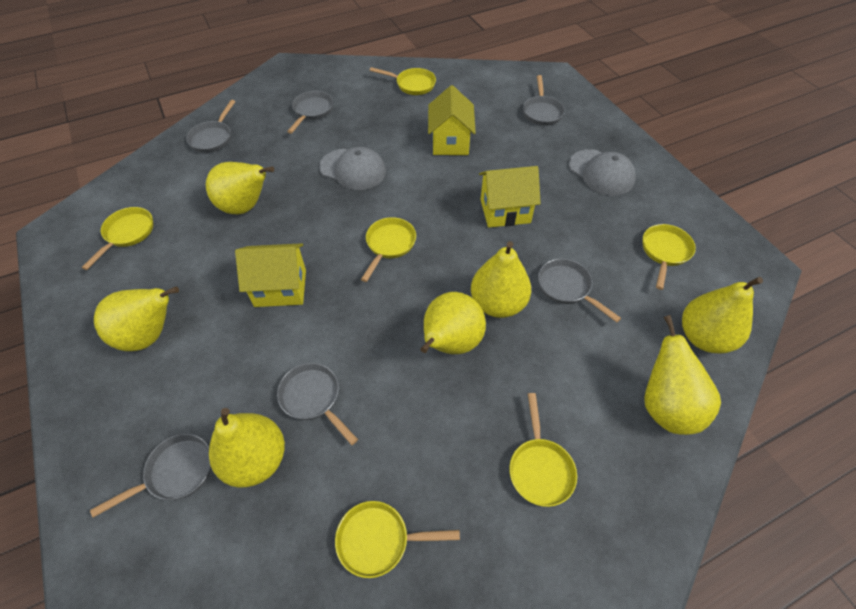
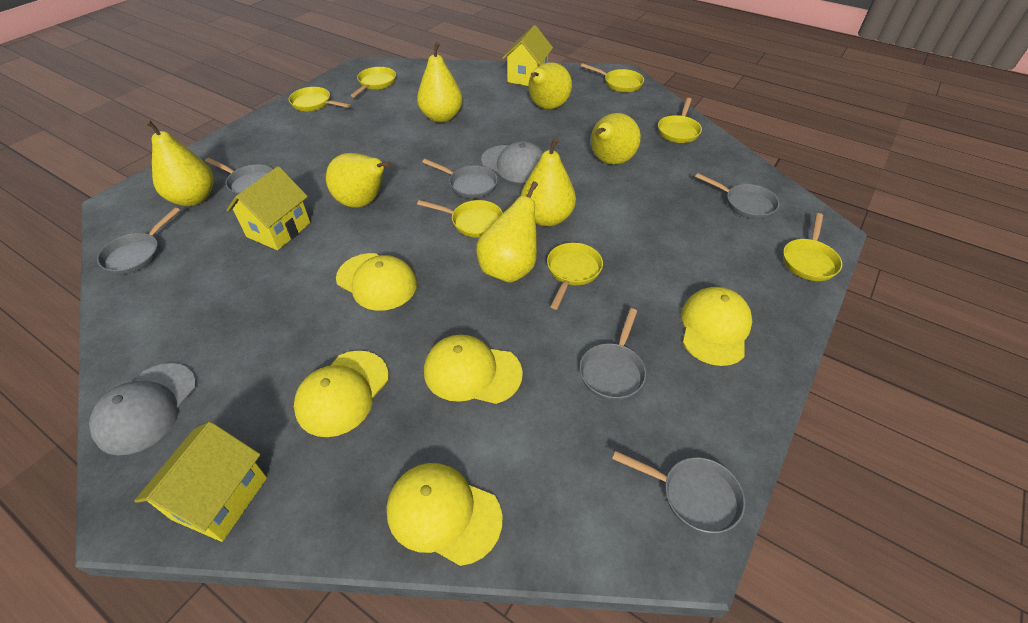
yellow cap: 0 -> 5
yellow pan: 6 -> 7

